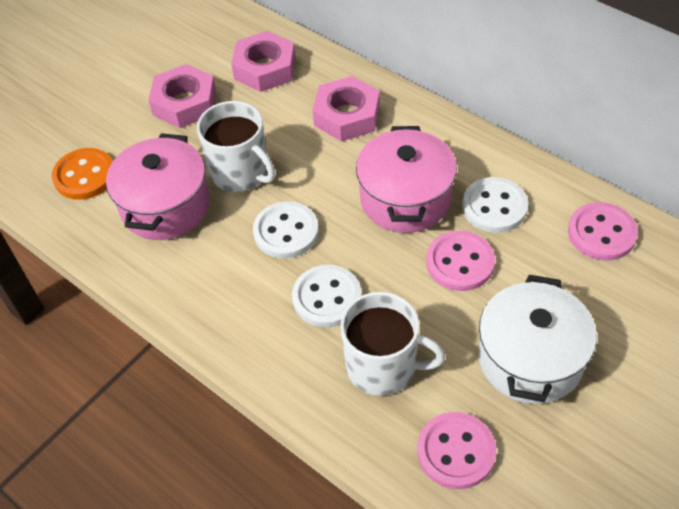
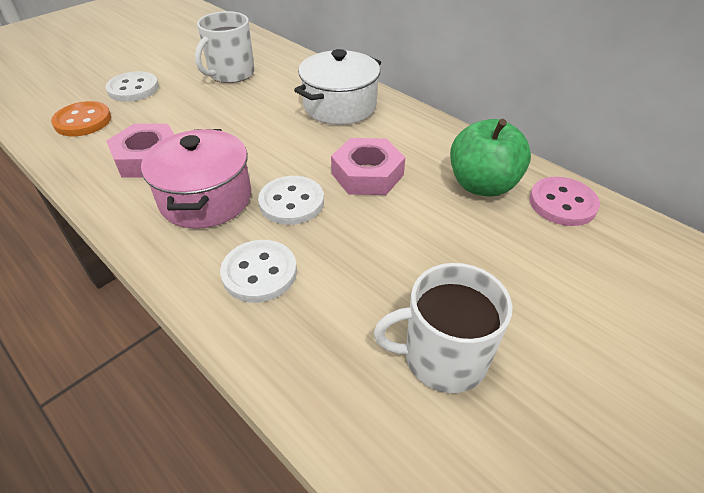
green apple: 0 -> 1
pink button: 3 -> 1
pink nut: 3 -> 2
pink pot: 2 -> 1

